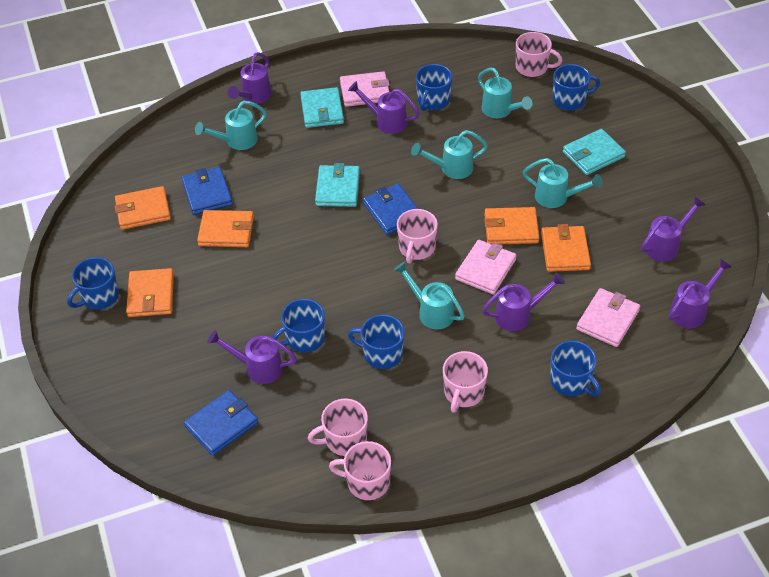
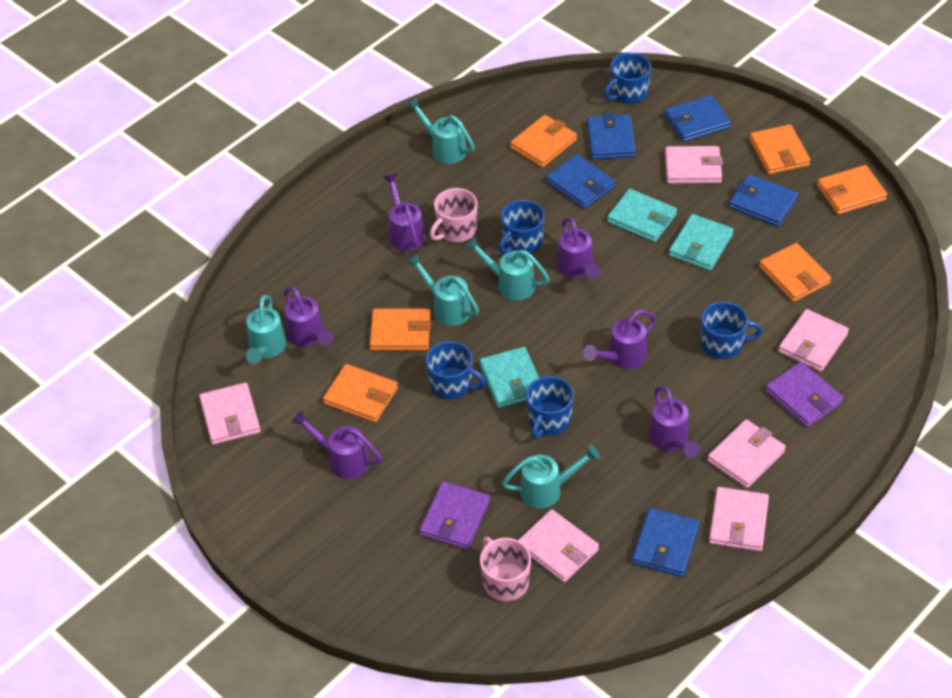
blue mug: 6 -> 5
blue wallet: 3 -> 5
orange wallet: 5 -> 6
pink mug: 5 -> 2
pink wallet: 3 -> 6
purple wallet: 0 -> 2

